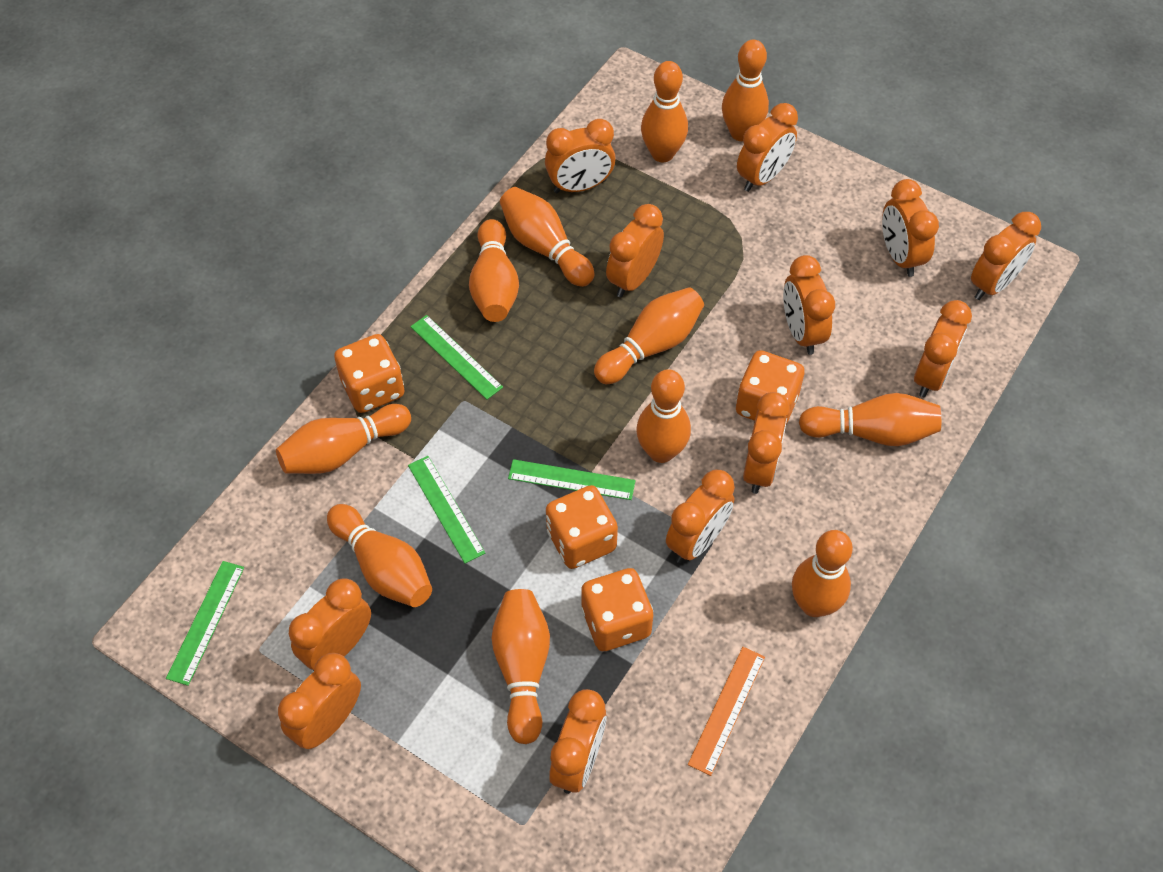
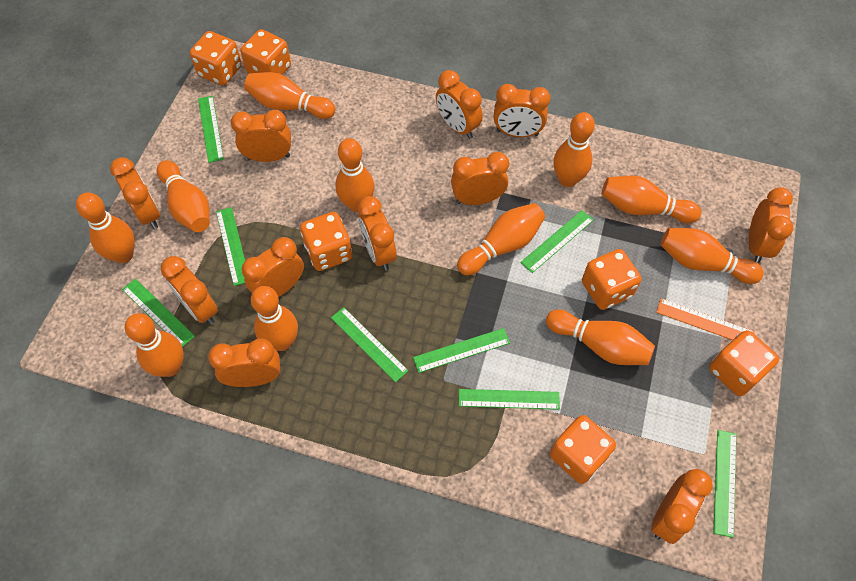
green ruler: 4 -> 8
orange clock: 12 -> 11
orange dice: 4 -> 6

